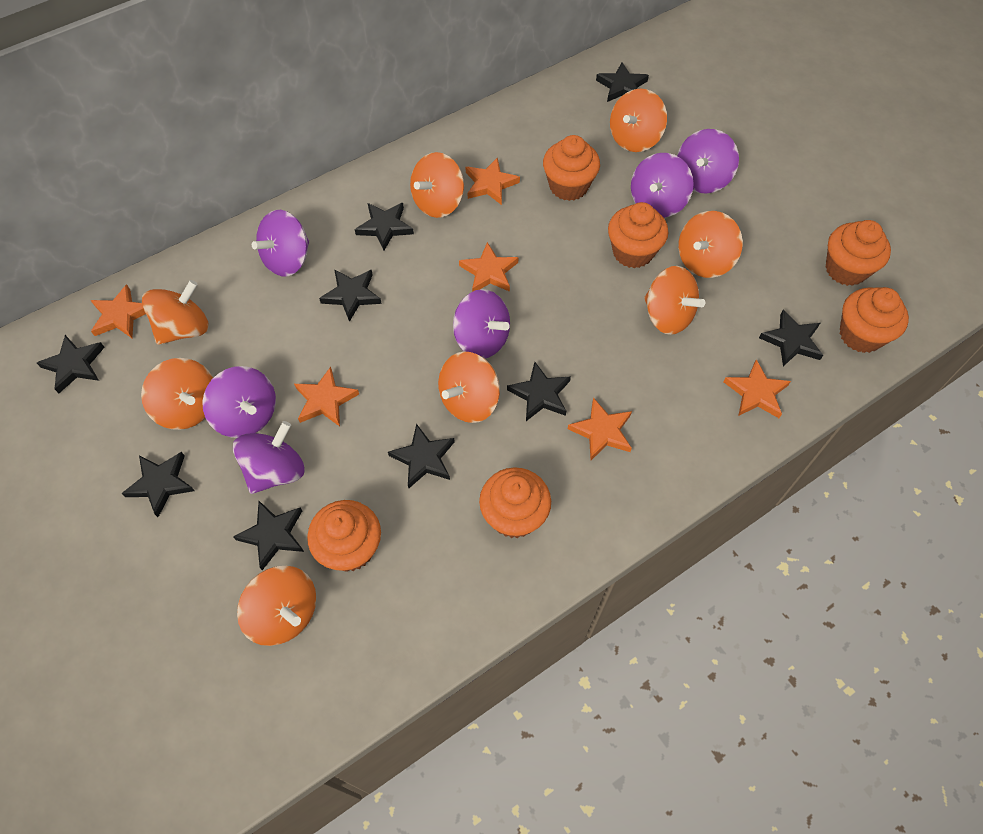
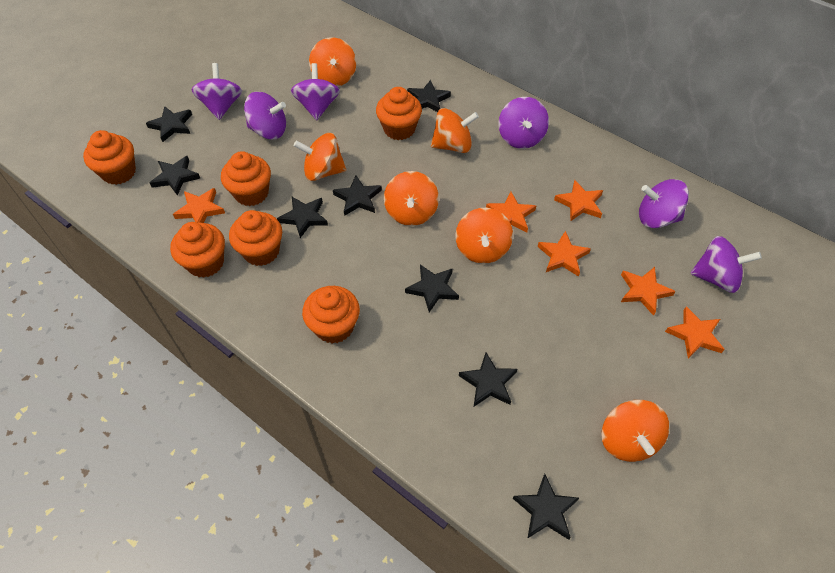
black star: 9 -> 8
orange spinning top: 8 -> 6

